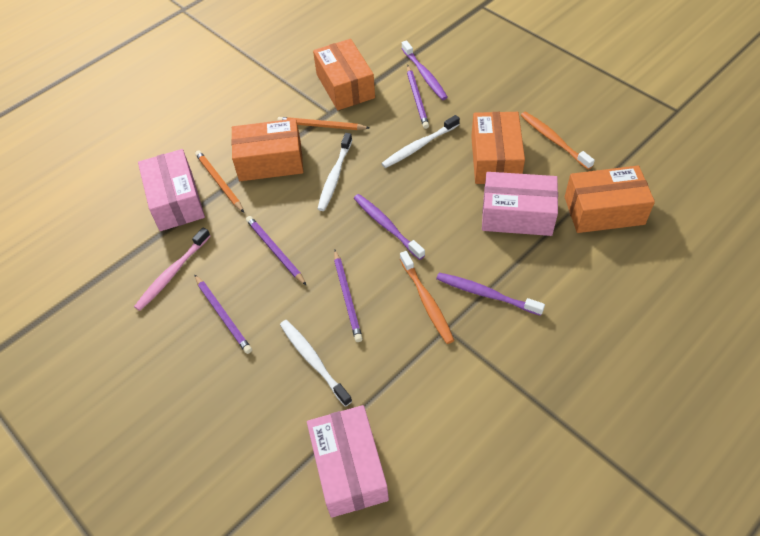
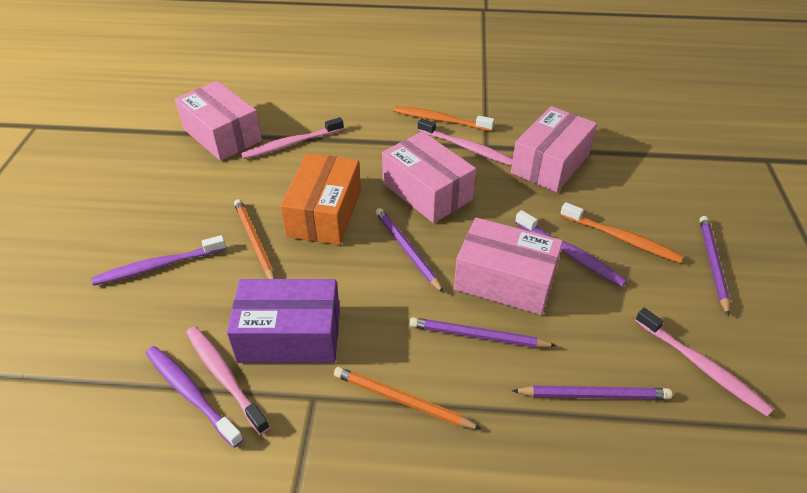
orange box: 4 -> 1
pink box: 3 -> 4
pink toothbrush: 1 -> 4
purple box: 0 -> 1
white toothbrush: 3 -> 0

